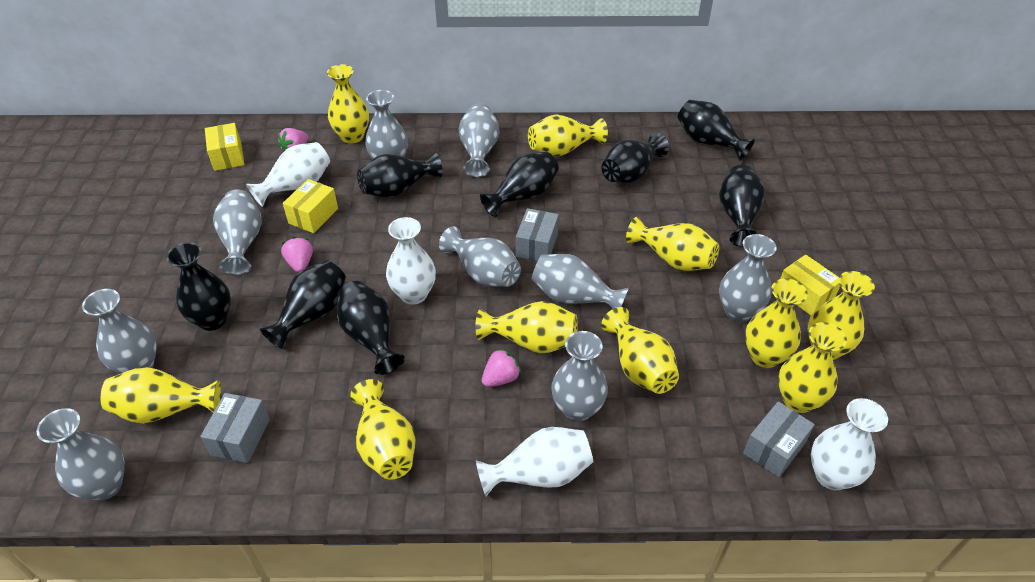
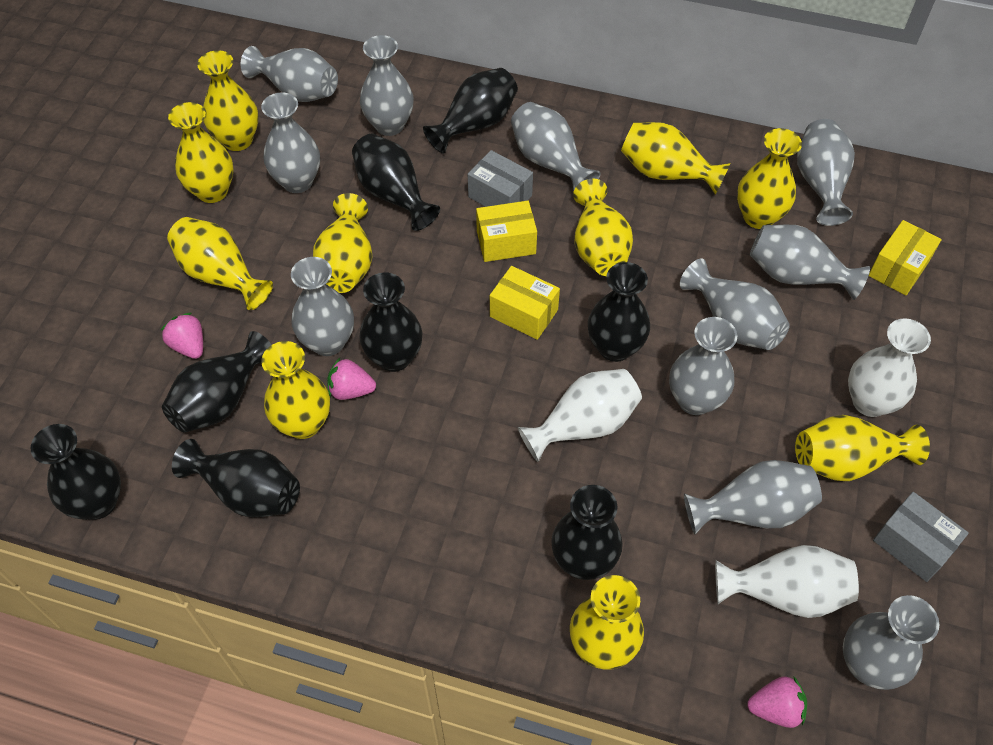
grey box: 3 -> 2
grey vase: 9 -> 11
white vase: 4 -> 3

